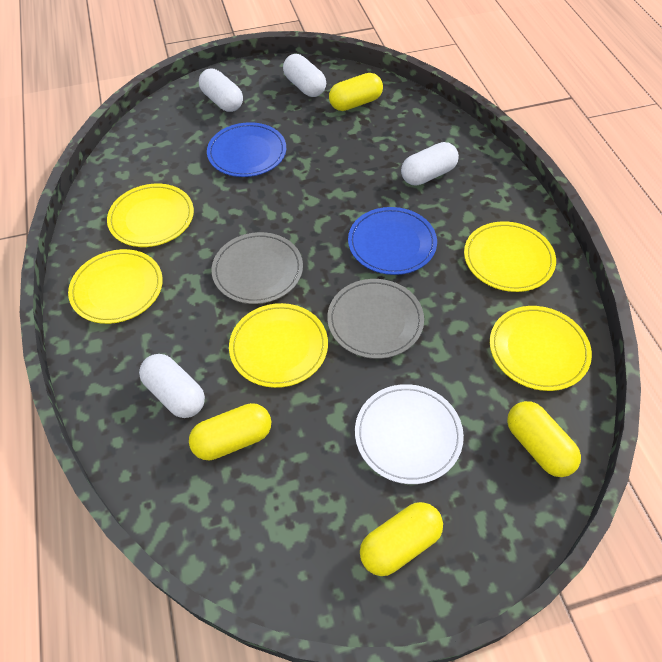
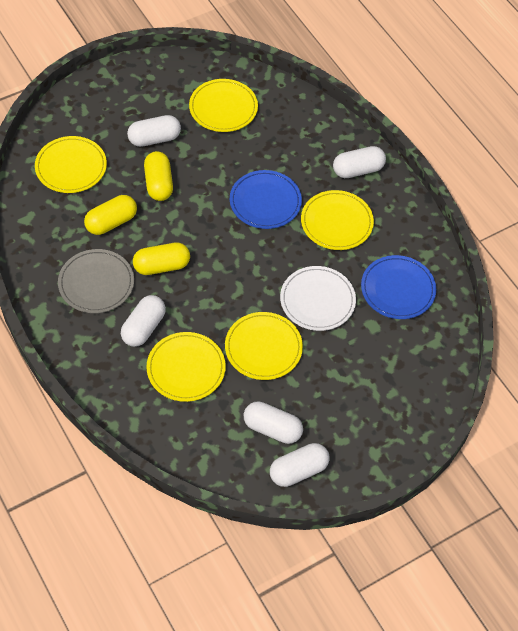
grey plate: 2 -> 1
white capsule: 4 -> 5
yellow capsule: 4 -> 3

